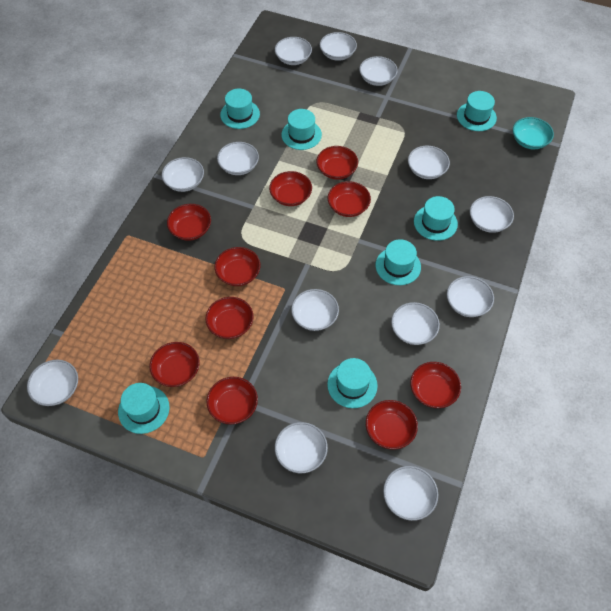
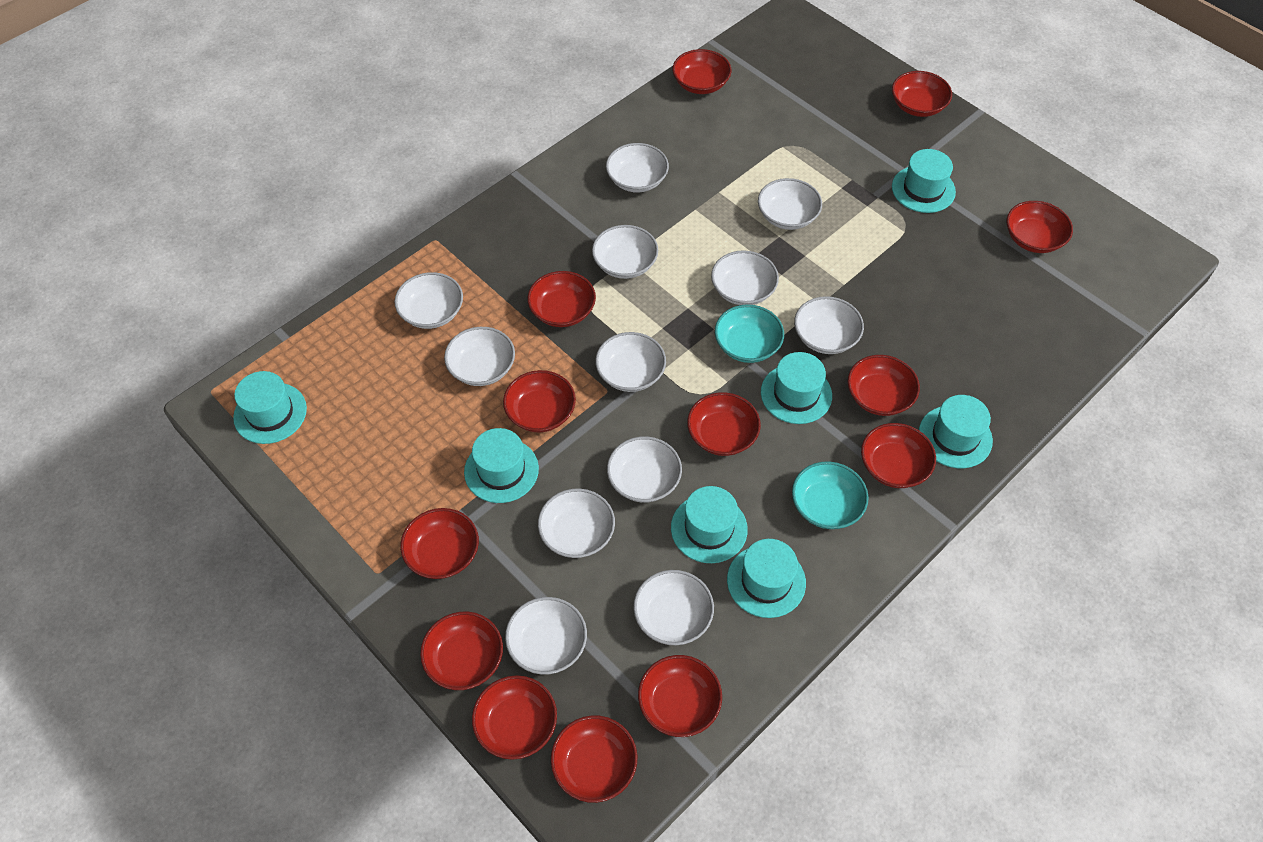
red bowl: 10 -> 13
turquoise bowl: 1 -> 2
white bowl: 13 -> 12

